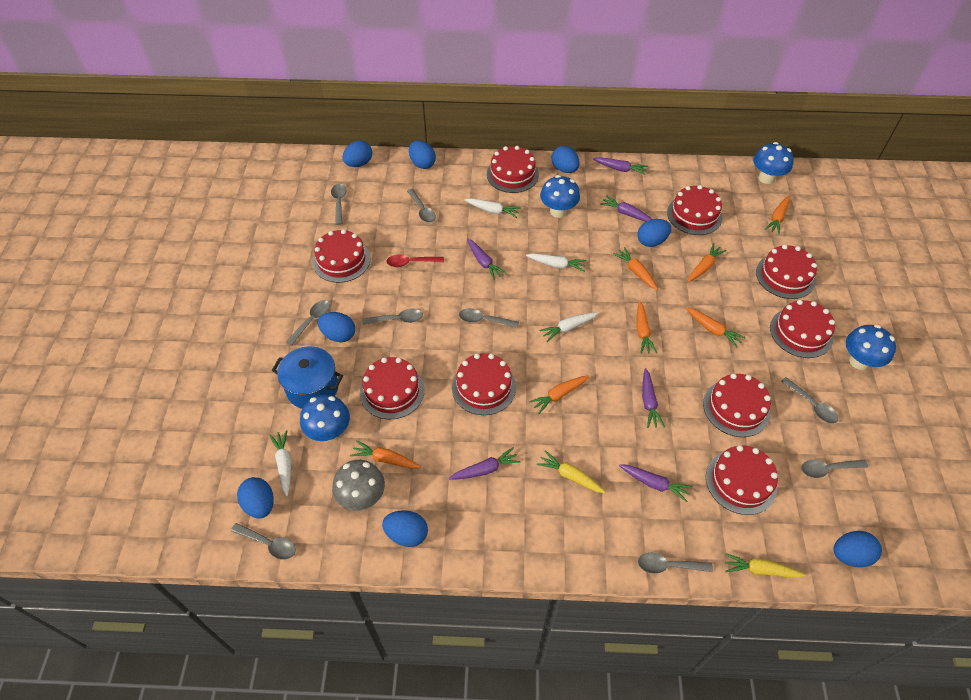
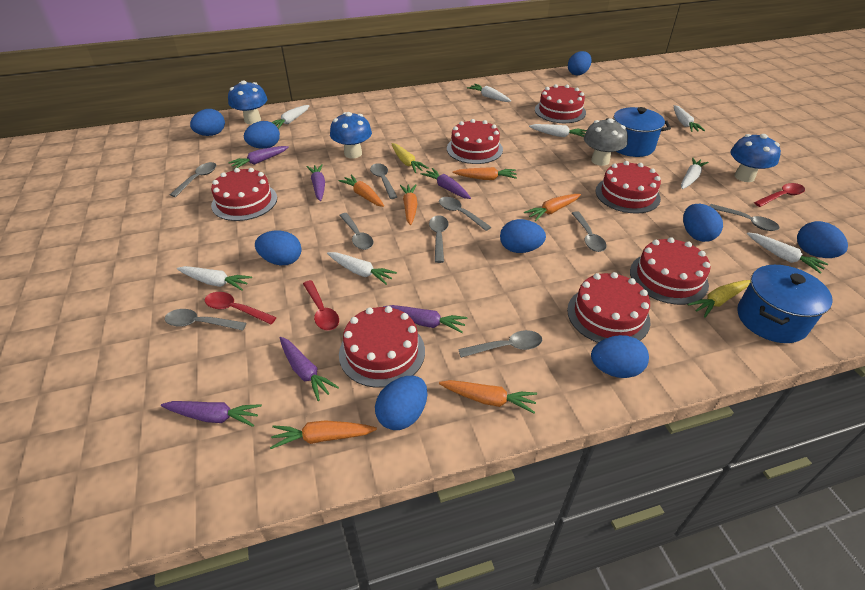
blue egg: 8 -> 9
blue mushroom: 4 -> 3
blue pot: 1 -> 2
orange carrot: 7 -> 6
red cake: 9 -> 7
red spoon: 1 -> 3
white carrot: 4 -> 8

